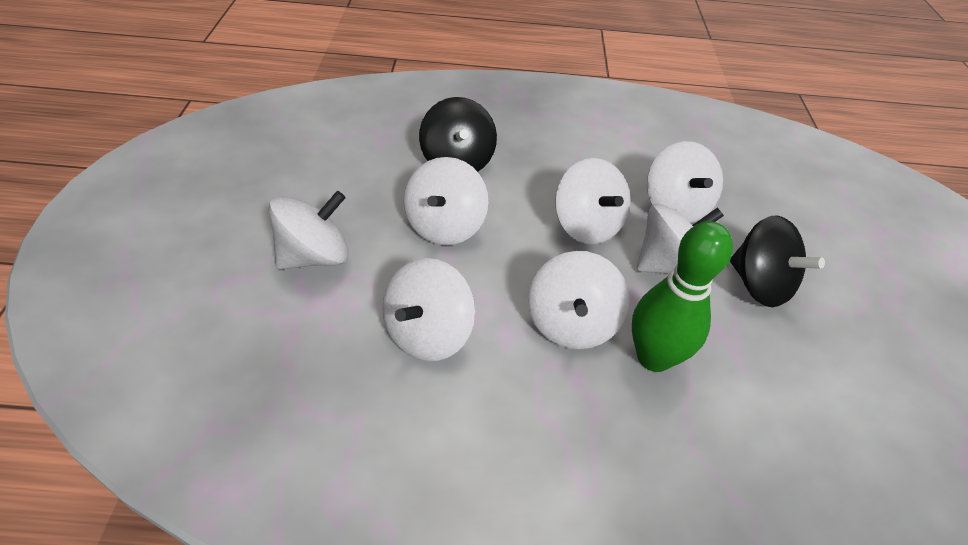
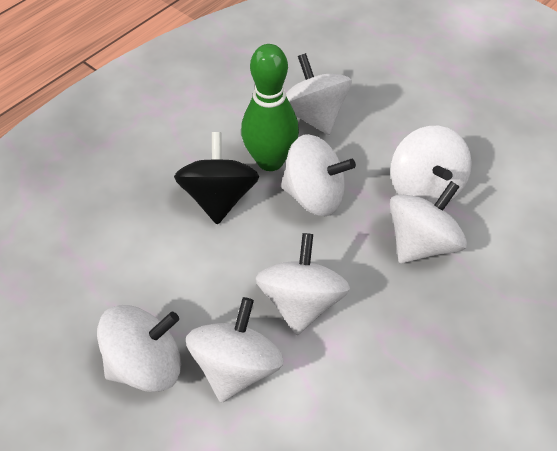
black spinning top: 2 -> 1

